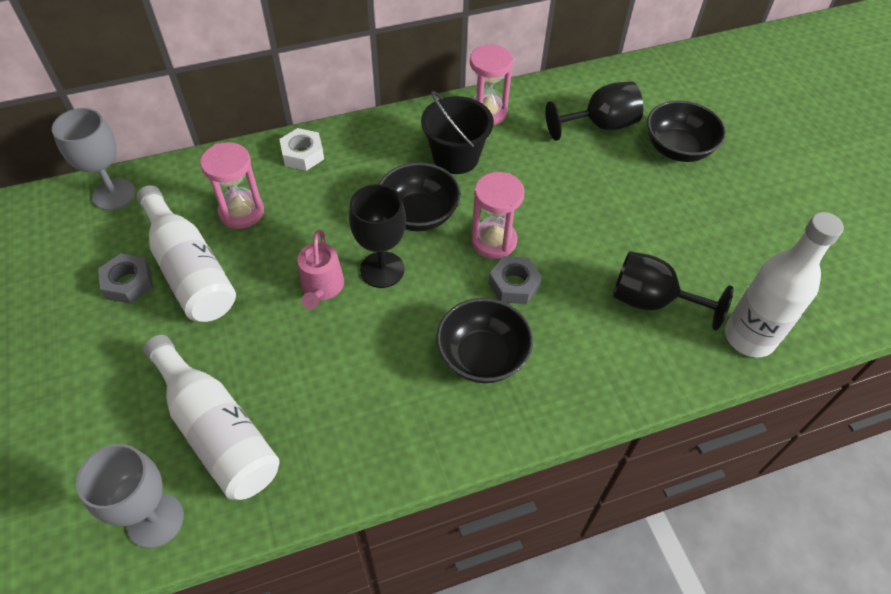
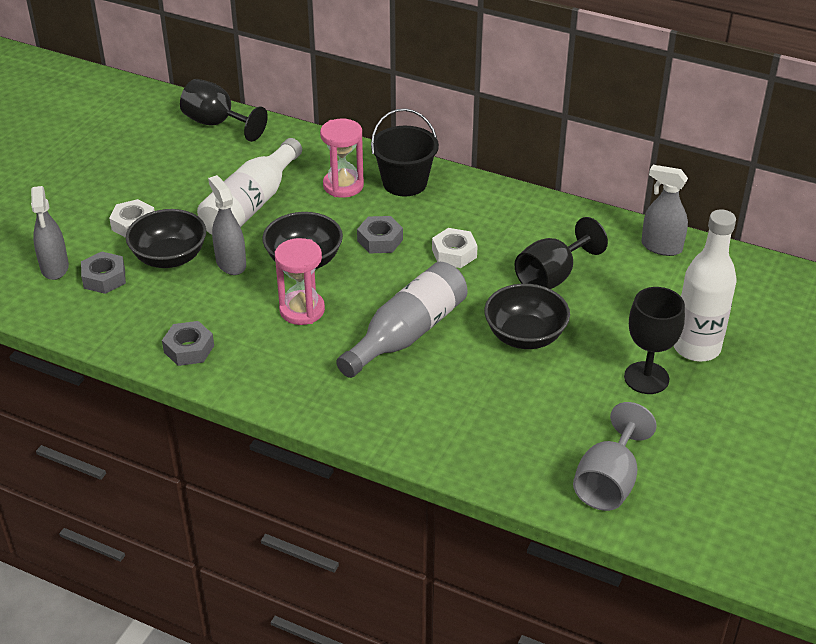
grey bottle: 0 -> 1
grey goblet: 2 -> 1
grey nut: 2 -> 3
grey spray bottle: 0 -> 3
pink hourglass: 3 -> 2
pink watering can: 1 -> 0
white bottle: 3 -> 2
white nut: 1 -> 2

